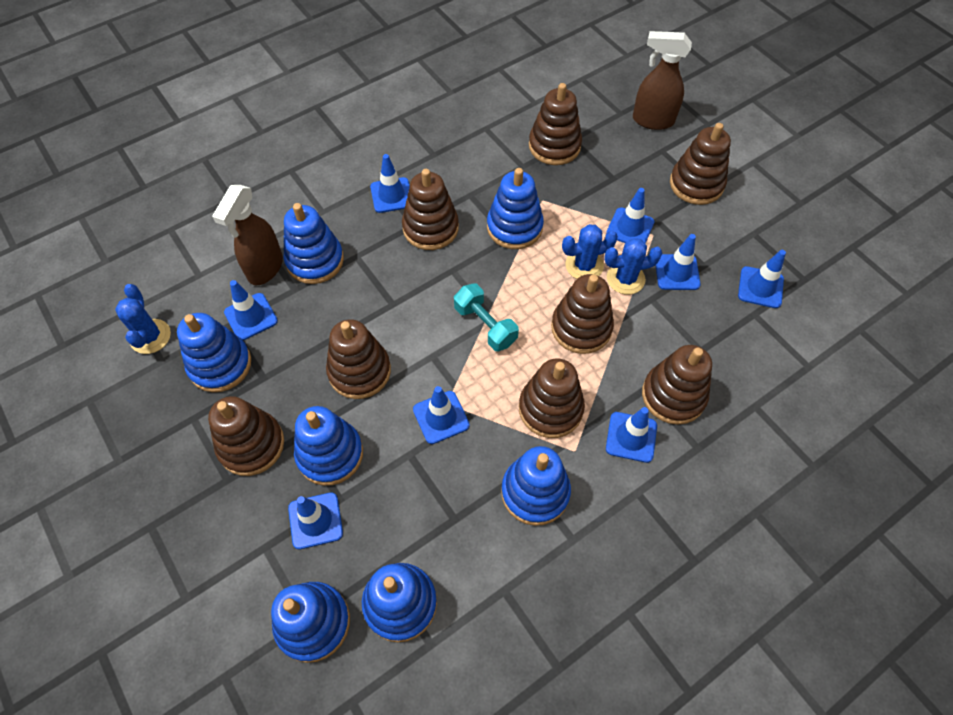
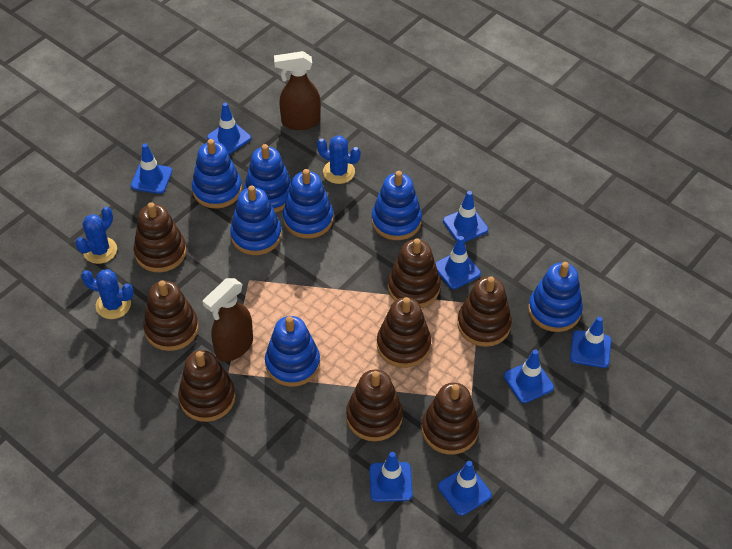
turquoise dumbbell: 1 -> 0

